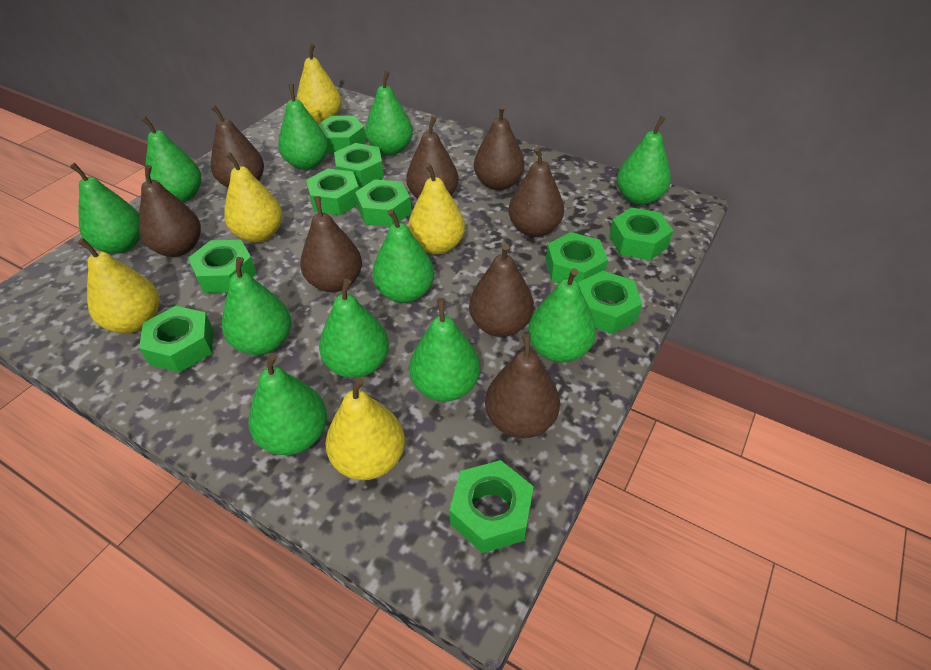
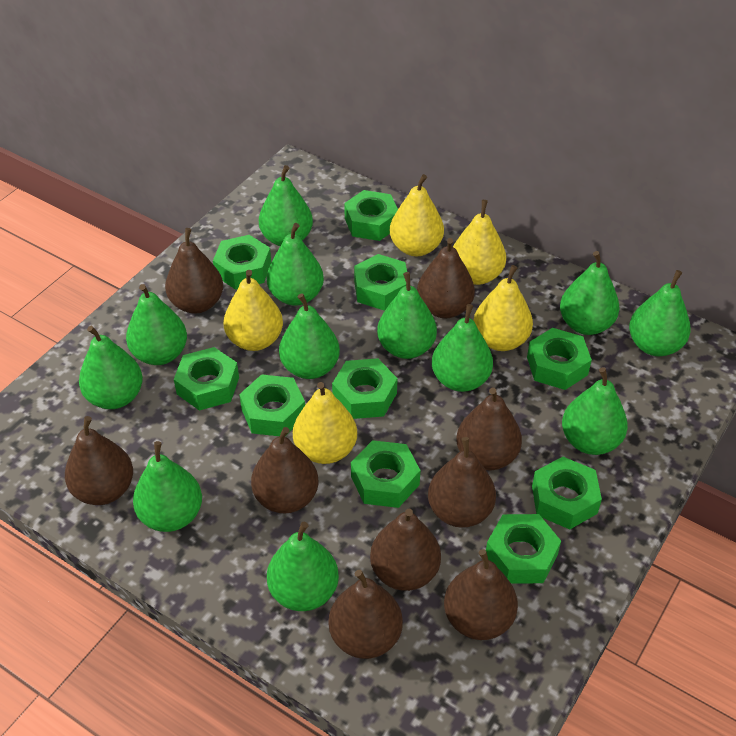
brown pear: 8 -> 9
green pear: 11 -> 12

